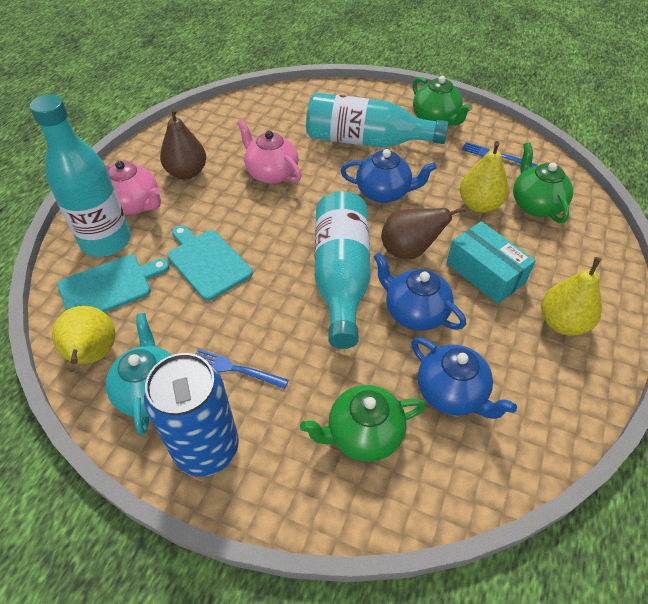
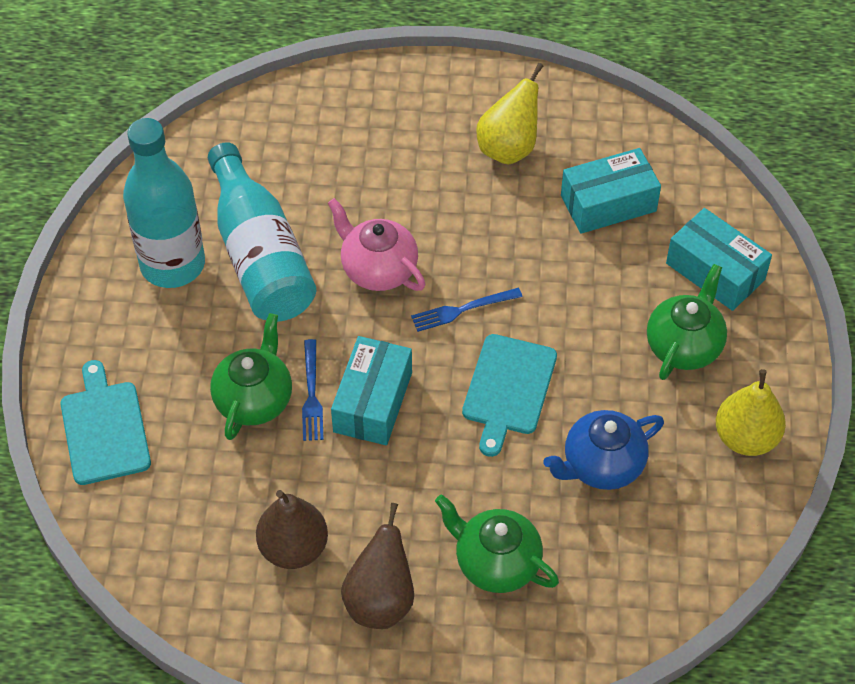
blue can: 1 -> 0
blue teapot: 3 -> 1
pink teapot: 2 -> 1
turquoise bottle: 3 -> 2
turquoise box: 1 -> 3
turquoise teapot: 1 -> 0
yellow pear: 3 -> 2

